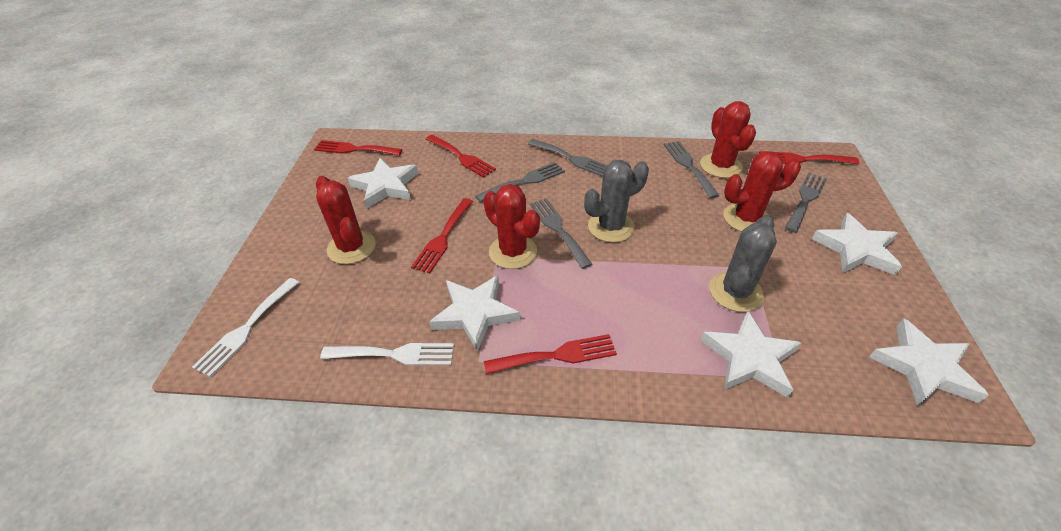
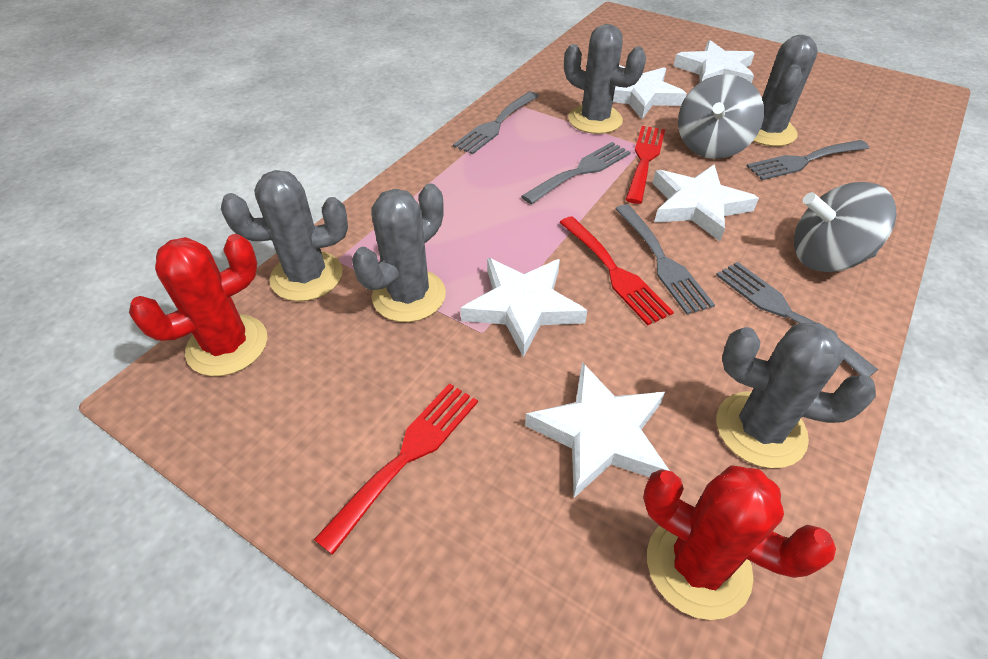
grey cactus: 2 -> 5
grey spinning top: 0 -> 2
red cactus: 4 -> 2
red fork: 5 -> 3
white fork: 2 -> 0

